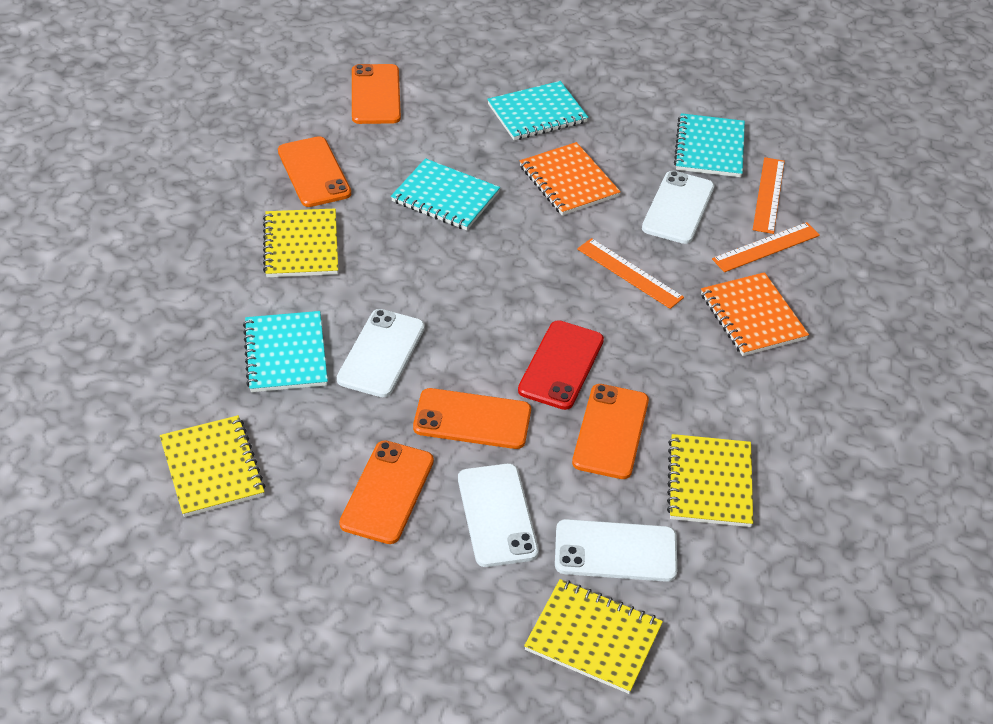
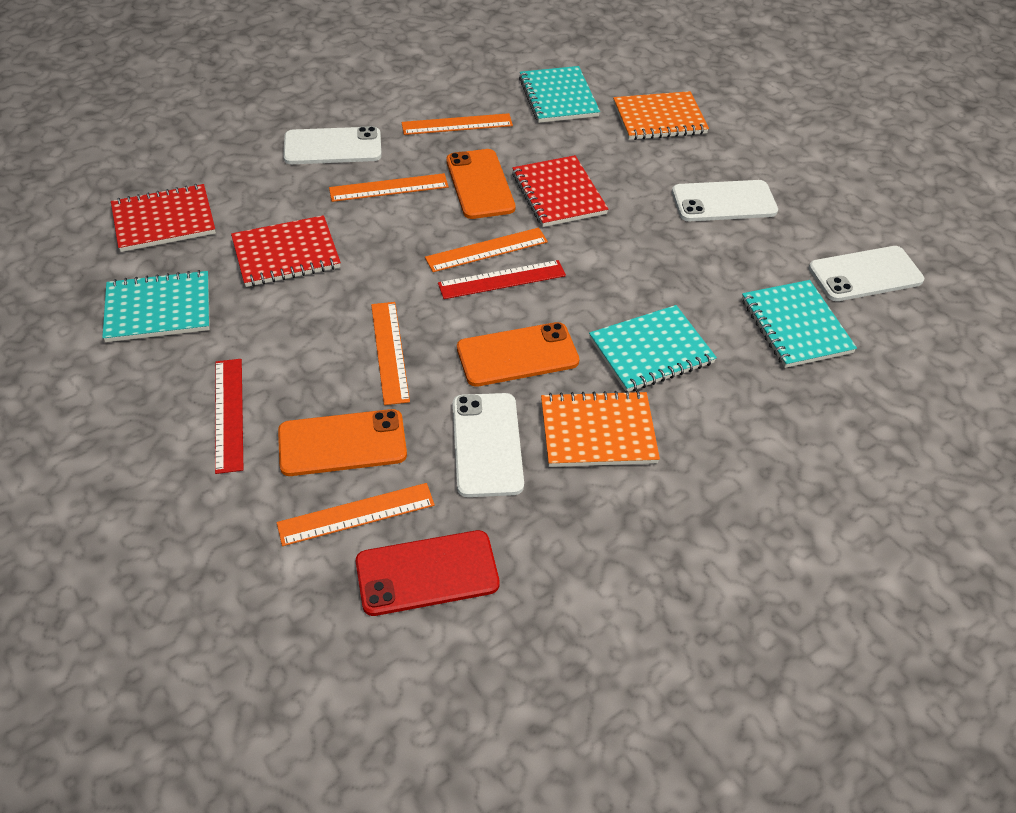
orange phone: 5 -> 3
orange ruler: 3 -> 5
red notebook: 0 -> 3
red ruler: 0 -> 2
yellow notebook: 4 -> 0

